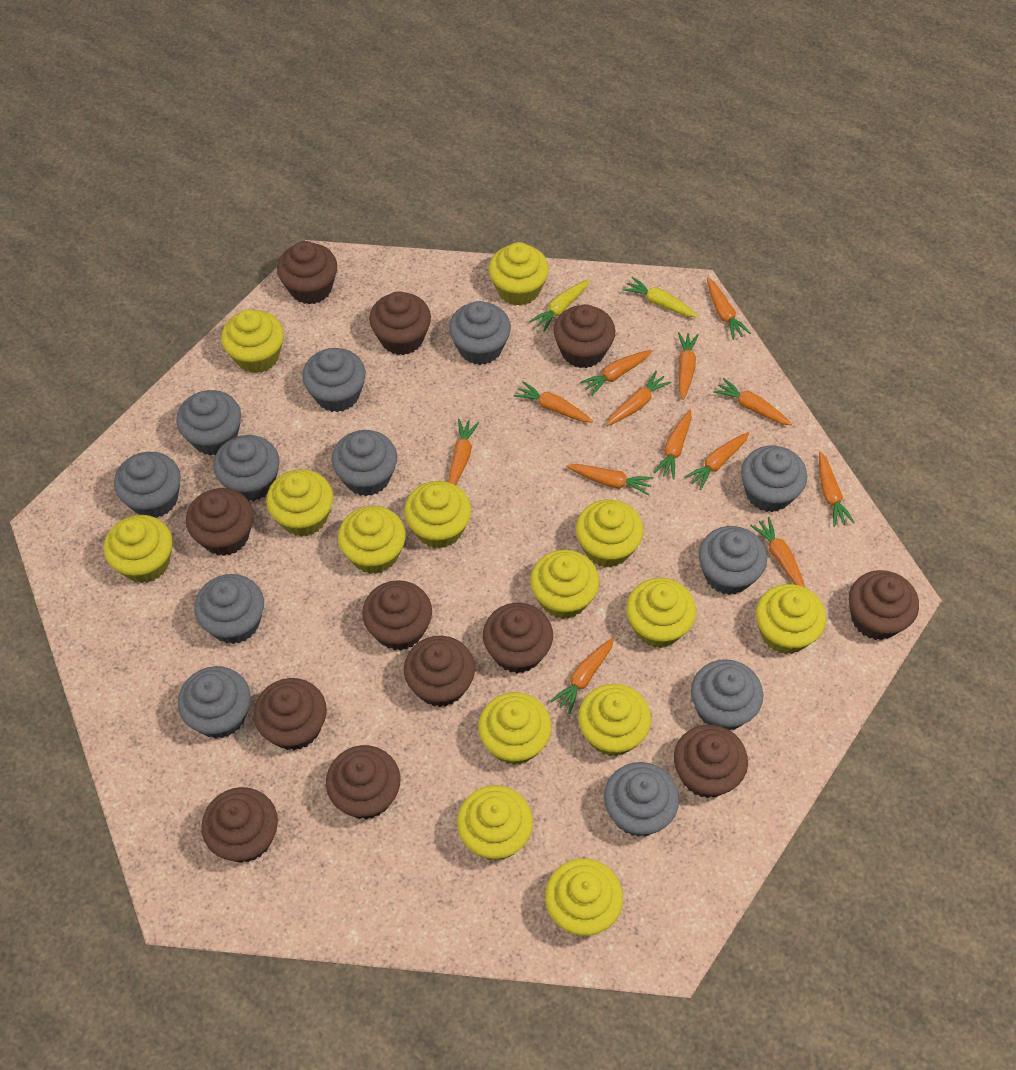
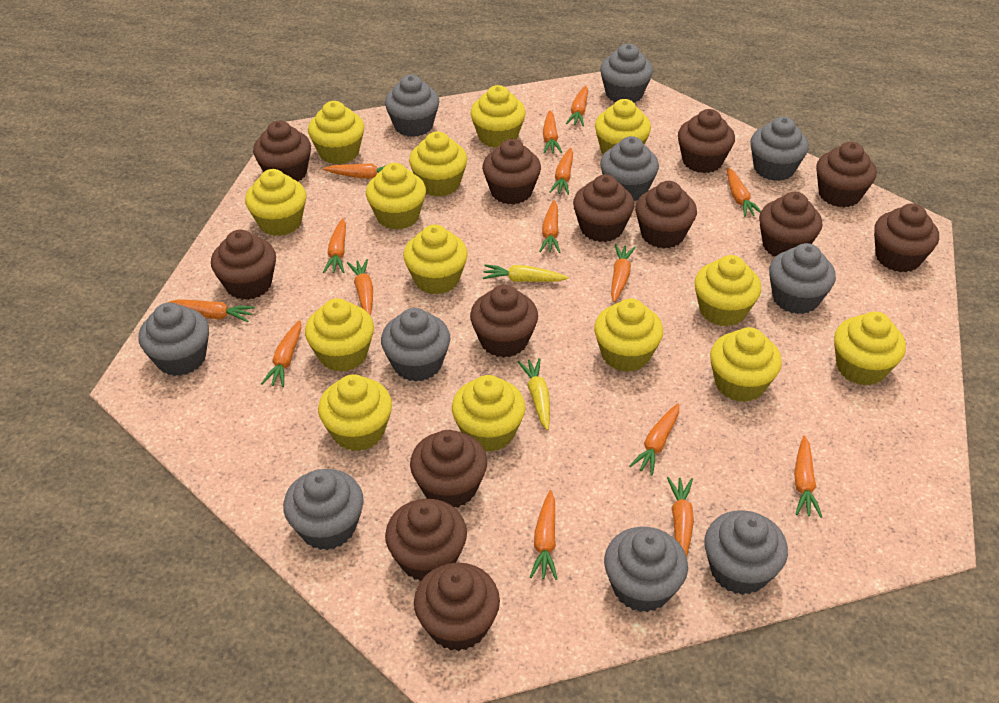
brown cupcake: 12 -> 13
grey cupcake: 12 -> 10
orange carrot: 13 -> 15

